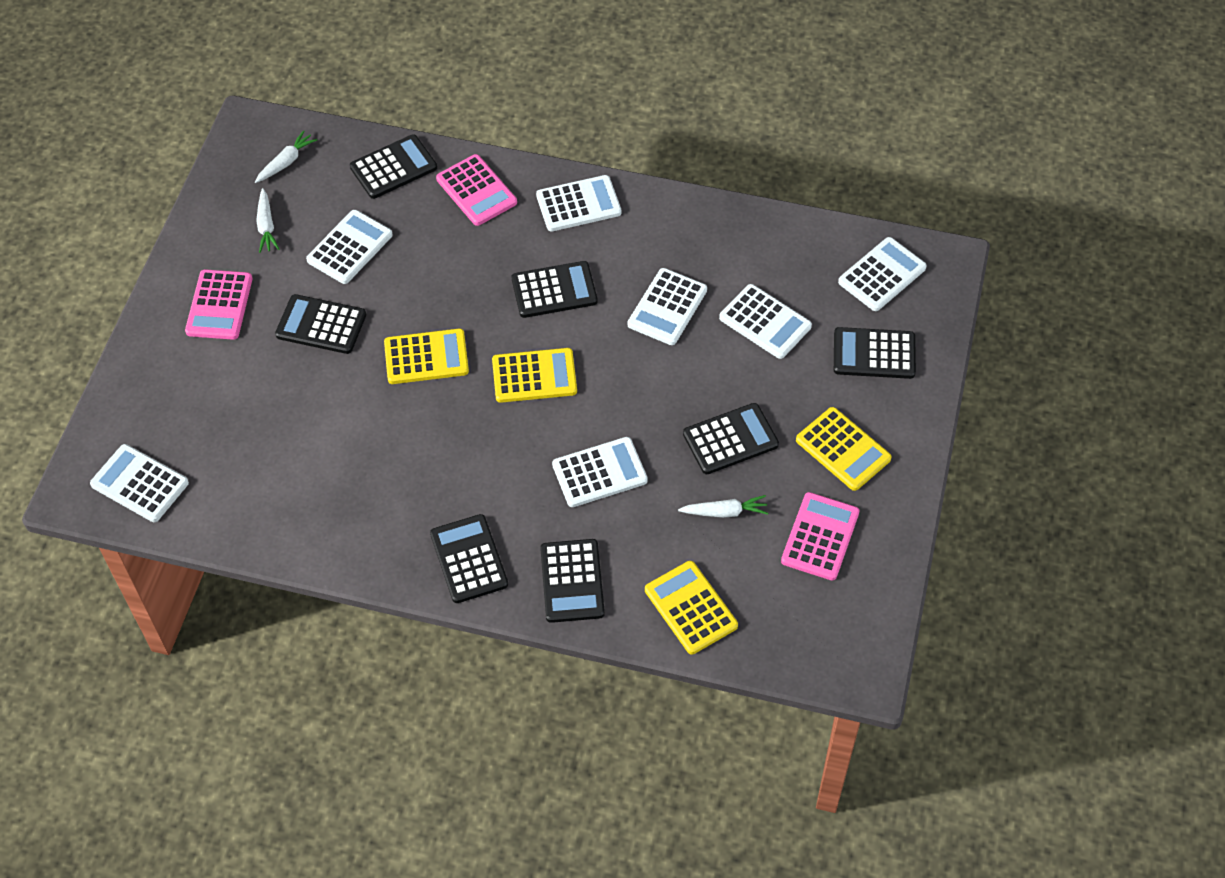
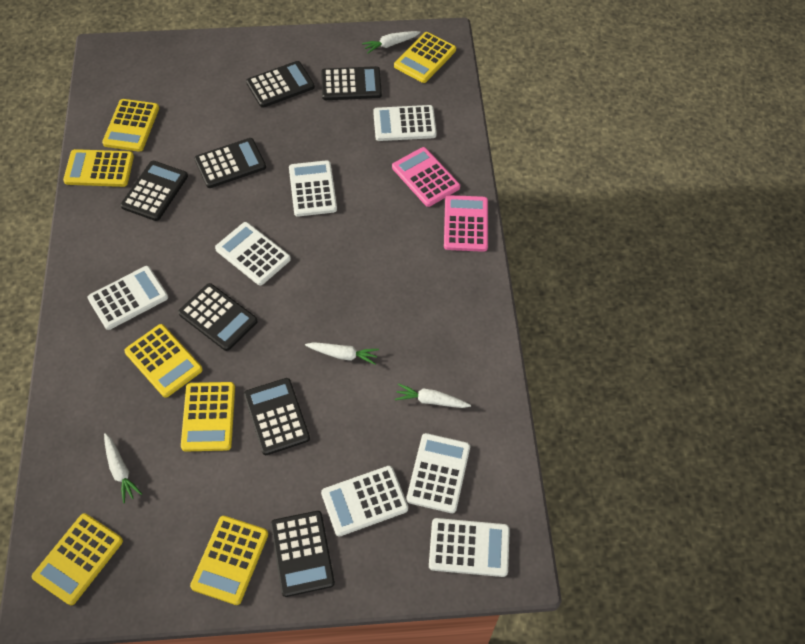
pink calculator: 3 -> 2
white carrot: 3 -> 4
yellow calculator: 4 -> 7

